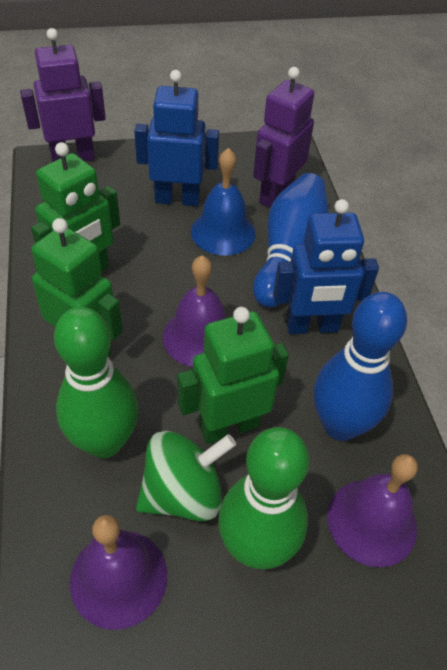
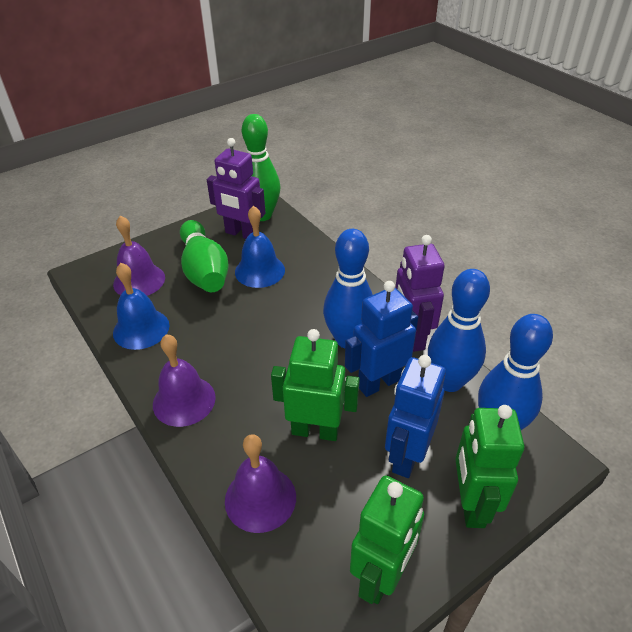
blue bell: 1 -> 2
blue bowling pin: 2 -> 3
green spinning top: 1 -> 0

